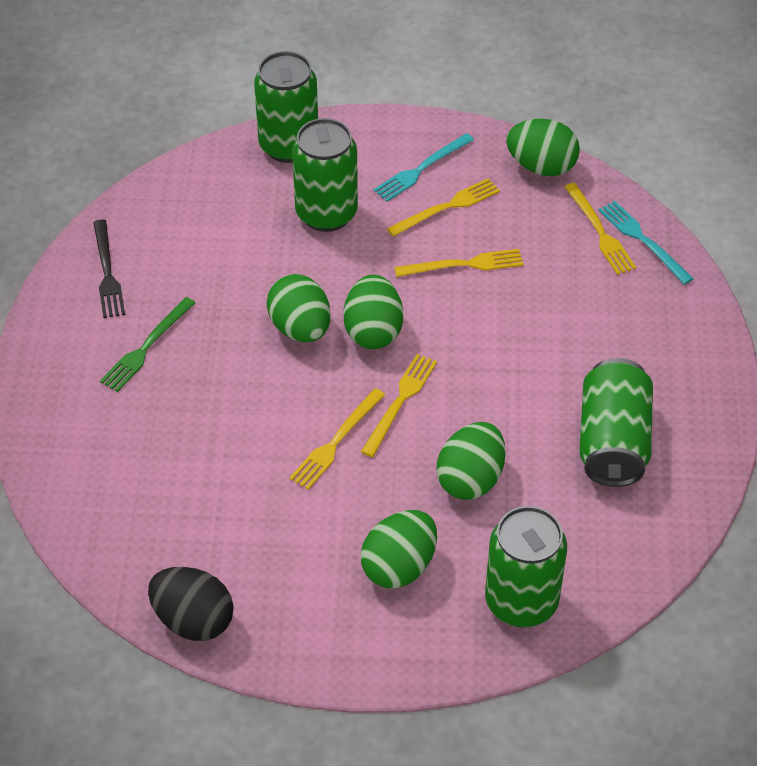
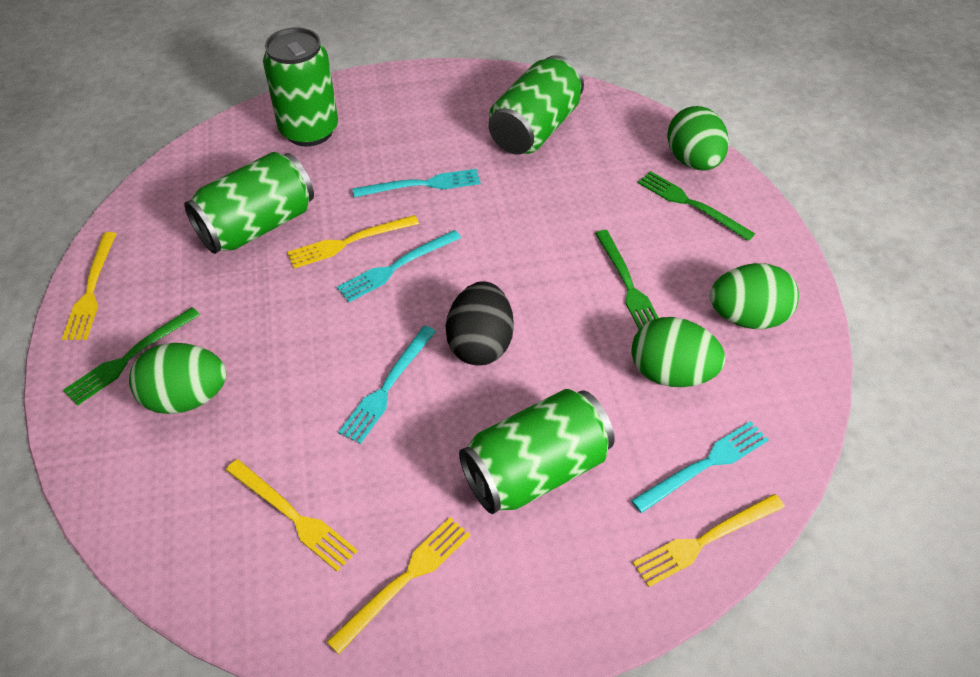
black fork: 1 -> 0
green egg: 5 -> 4
green fork: 1 -> 3
turquoise fork: 2 -> 4

